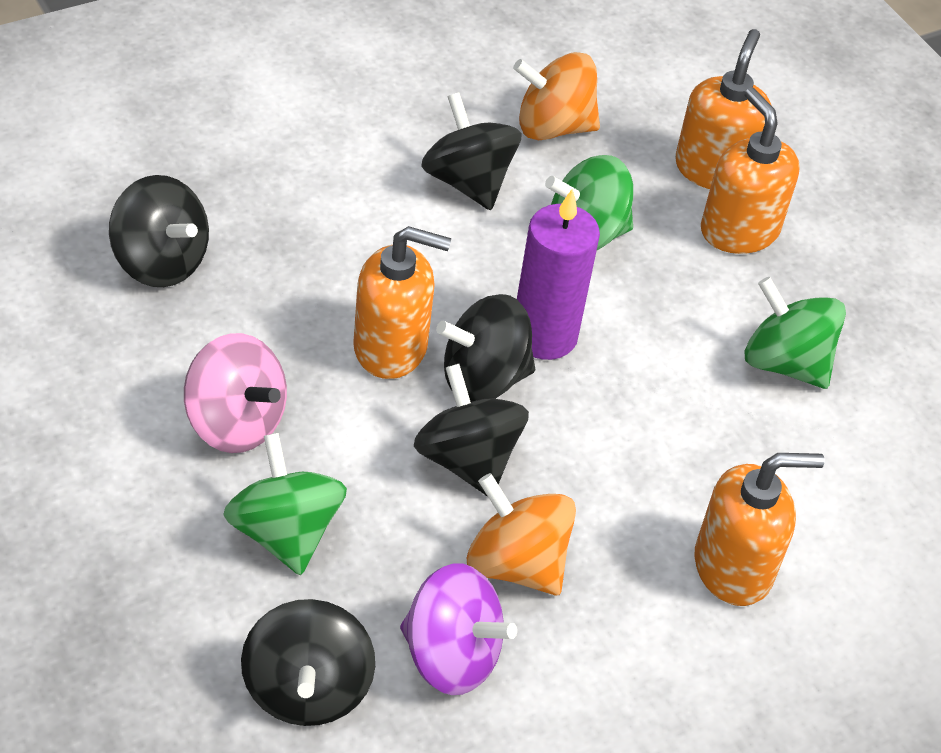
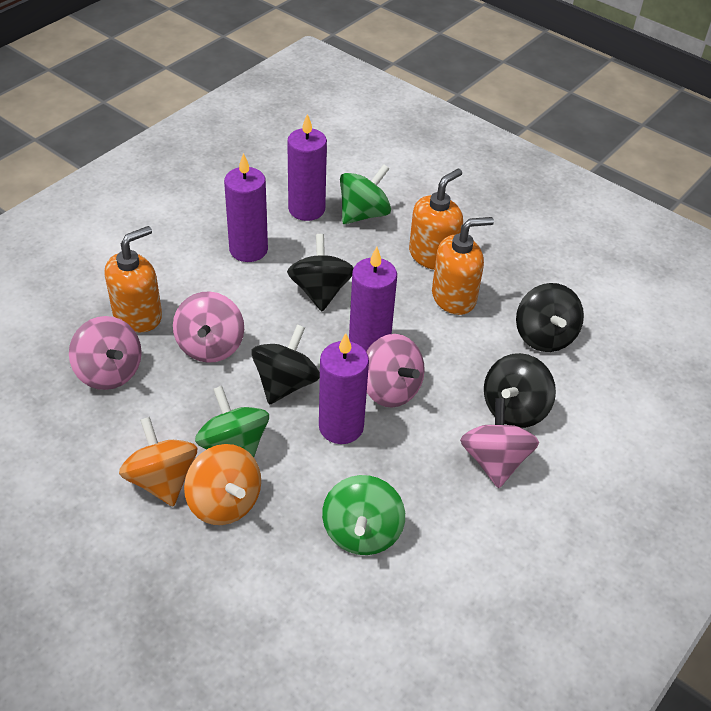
black spinning top: 5 -> 4
orange soap dispenser: 4 -> 3
pink spinning top: 1 -> 4
purple candle: 1 -> 4
purple spinning top: 1 -> 0

